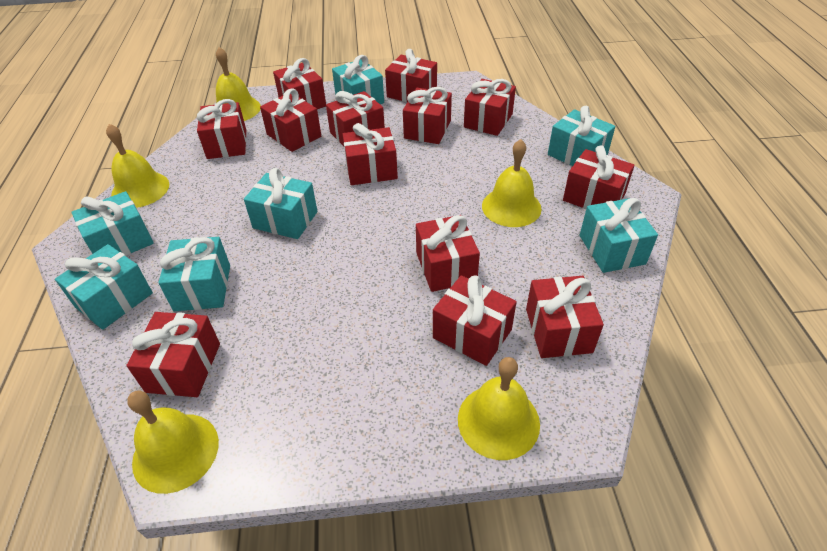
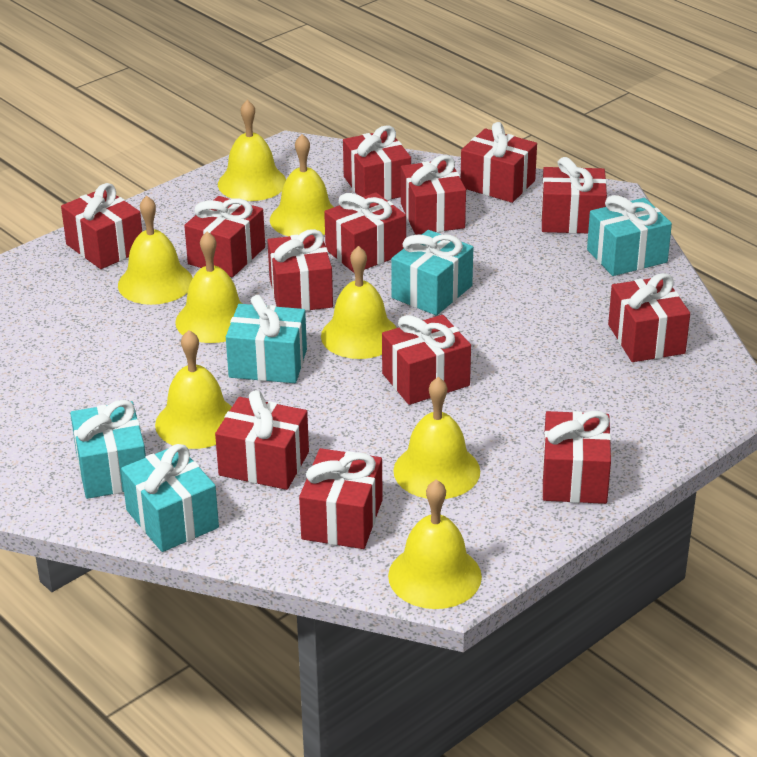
turquoise gift: 7 -> 5
yellow bell: 5 -> 8

